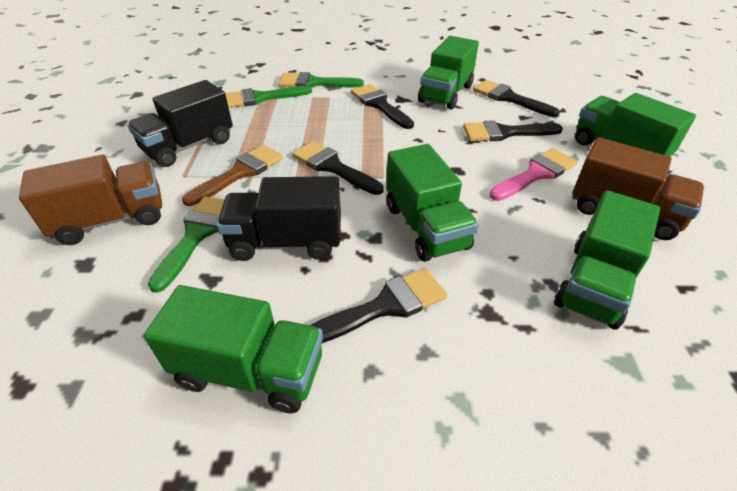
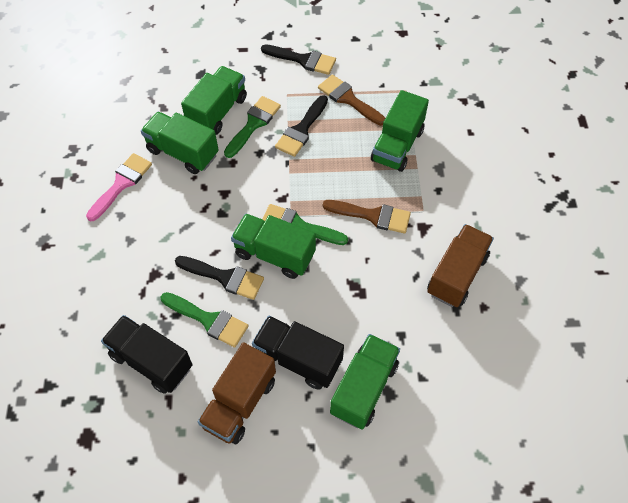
black brush: 5 -> 3
brown brush: 1 -> 2

